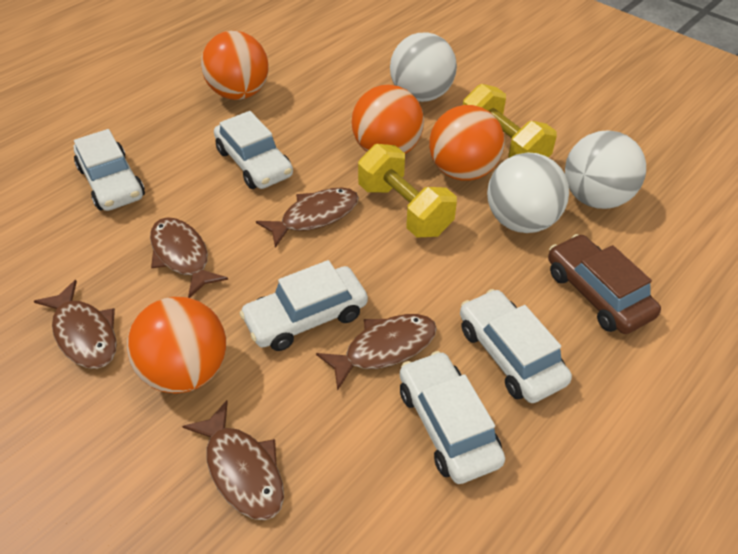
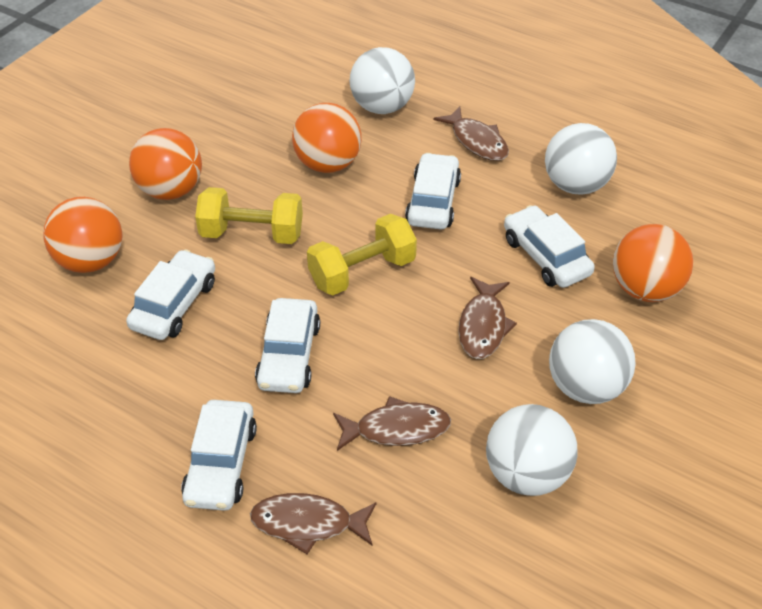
brown car: 1 -> 0
brown fish: 5 -> 4
white ball: 3 -> 4

